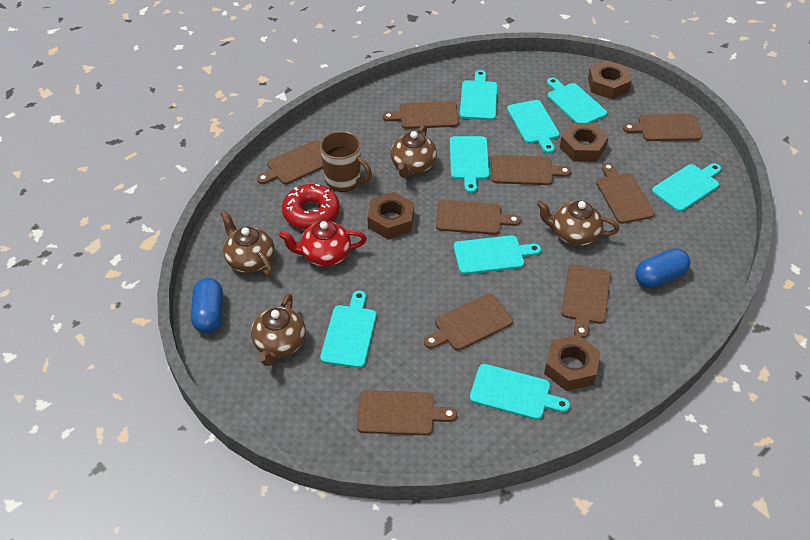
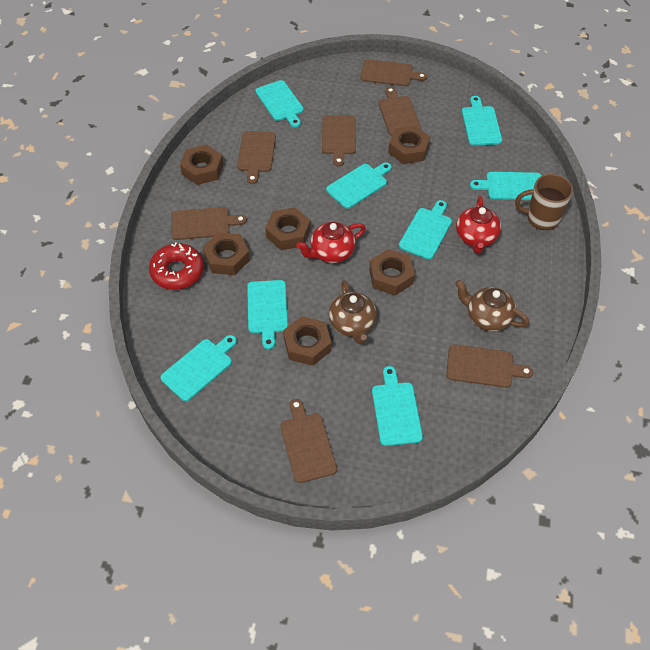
blue capsule: 2 -> 0
brown cutting board: 9 -> 7
brown nut: 4 -> 6
brown teapot: 4 -> 2
red teapot: 1 -> 2

